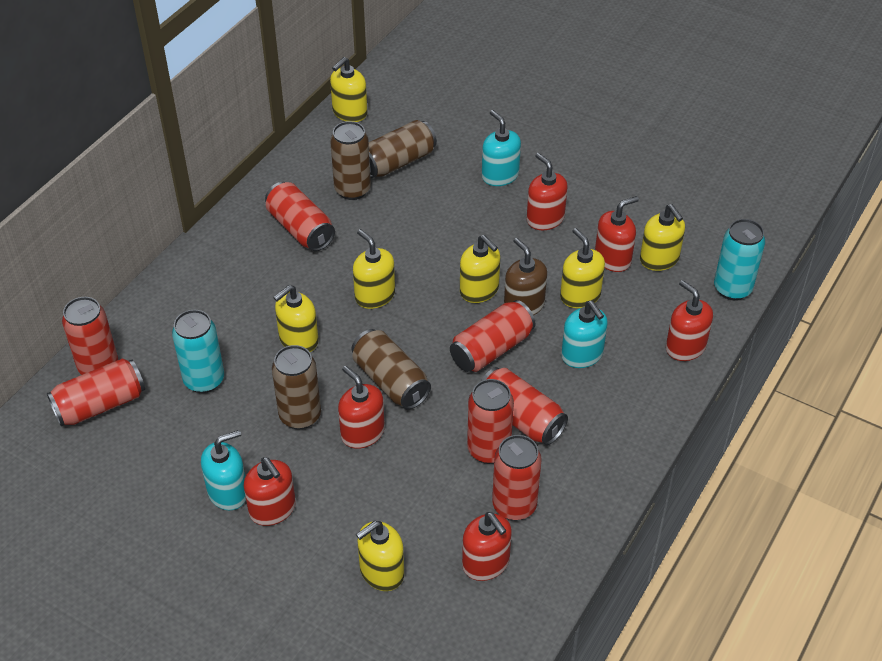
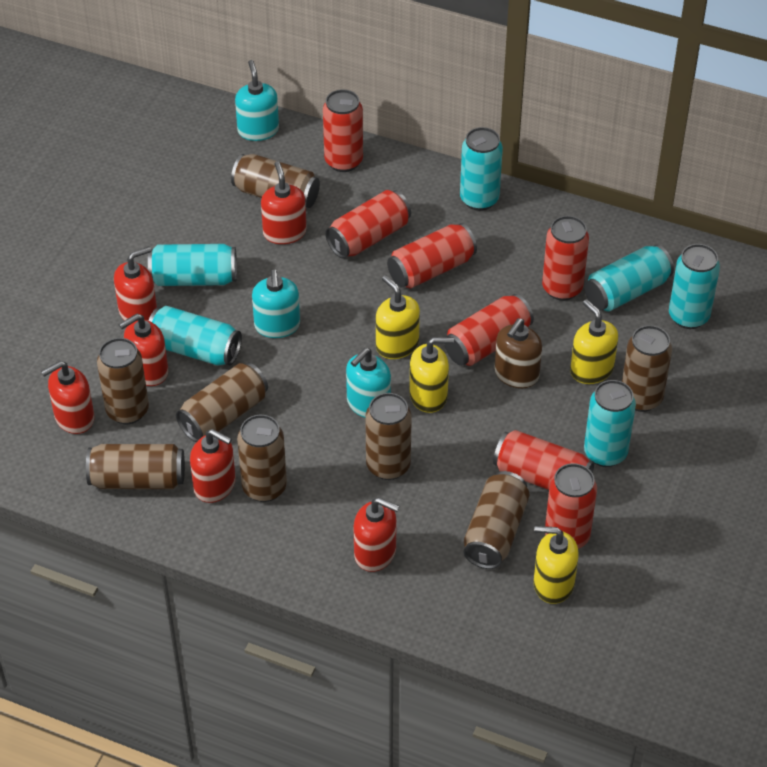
brown can: 4 -> 8
turquoise can: 2 -> 6
yellow soap dispenser: 7 -> 4

